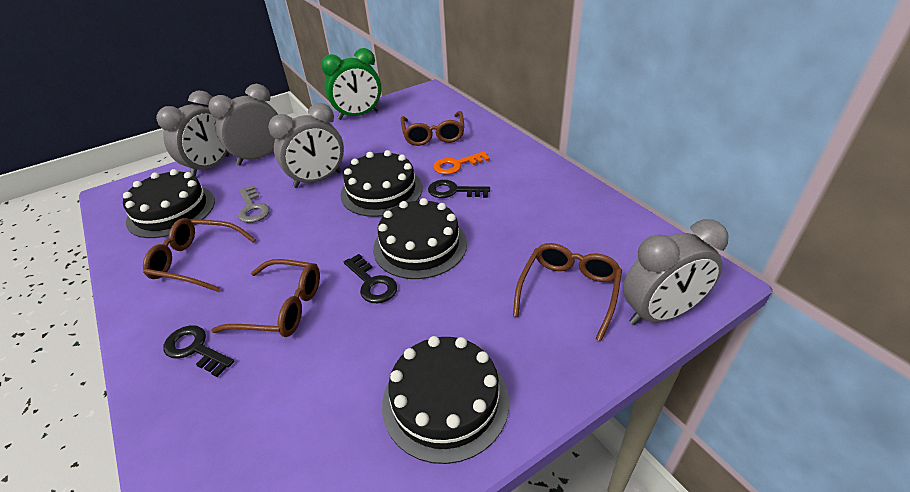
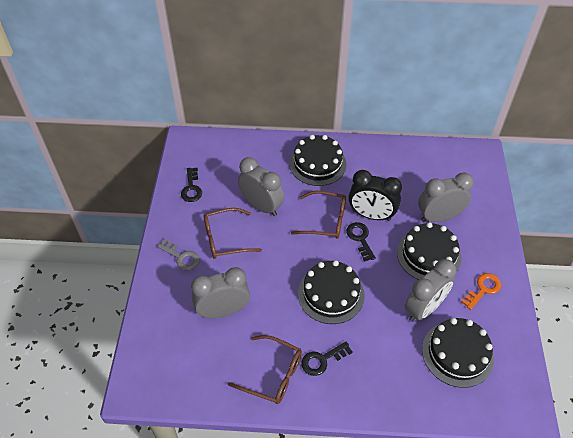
black clock: 0 -> 1
brown glasses: 4 -> 3
green clock: 1 -> 0

